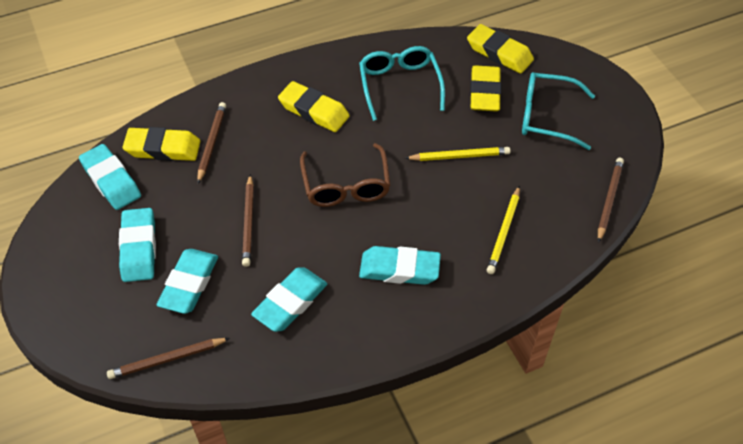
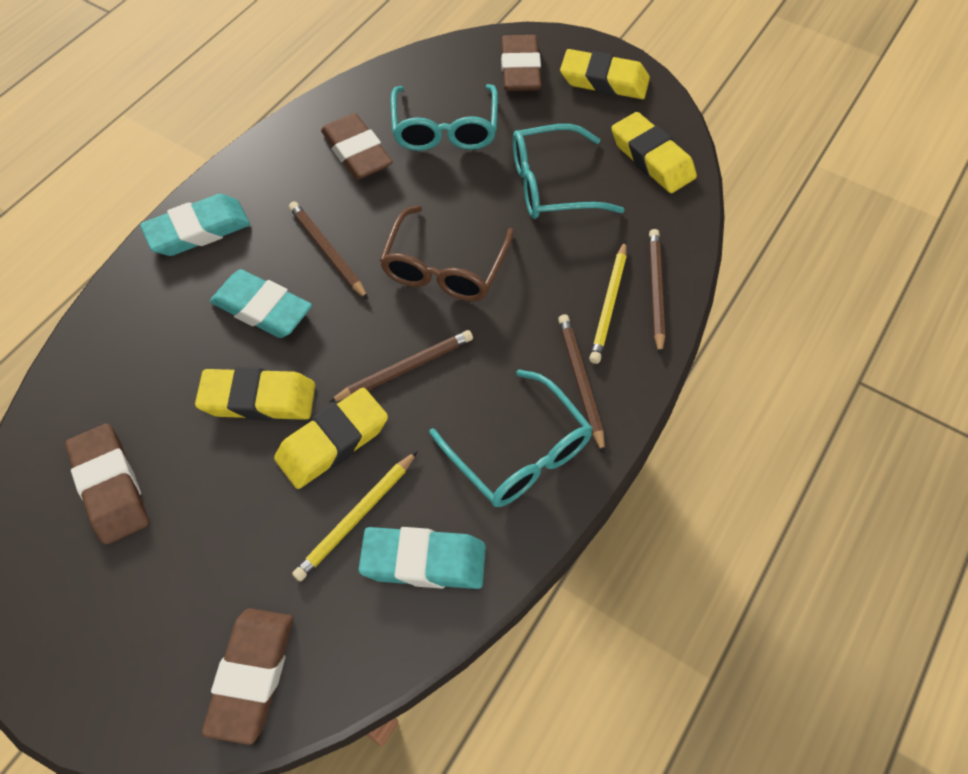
brown eraser: 0 -> 4
turquoise eraser: 5 -> 3
turquoise glasses: 2 -> 3

